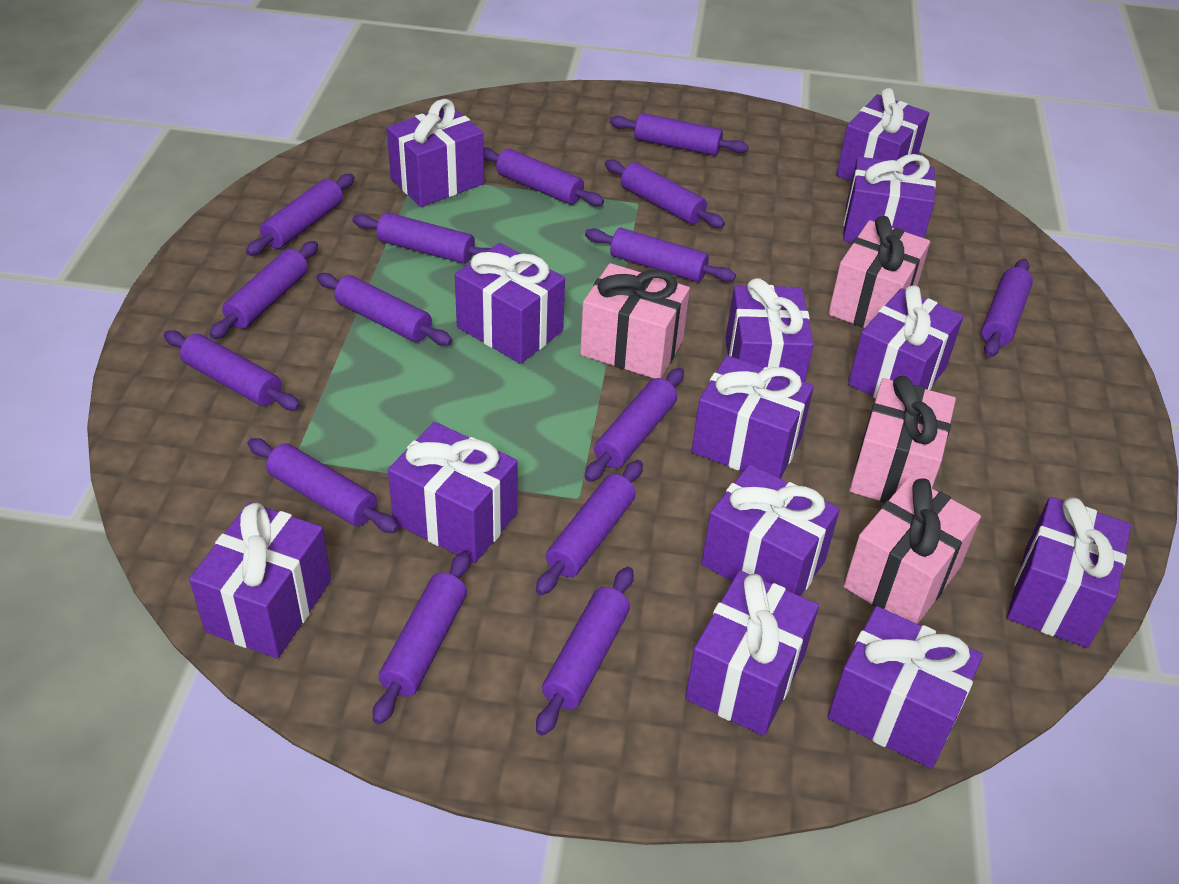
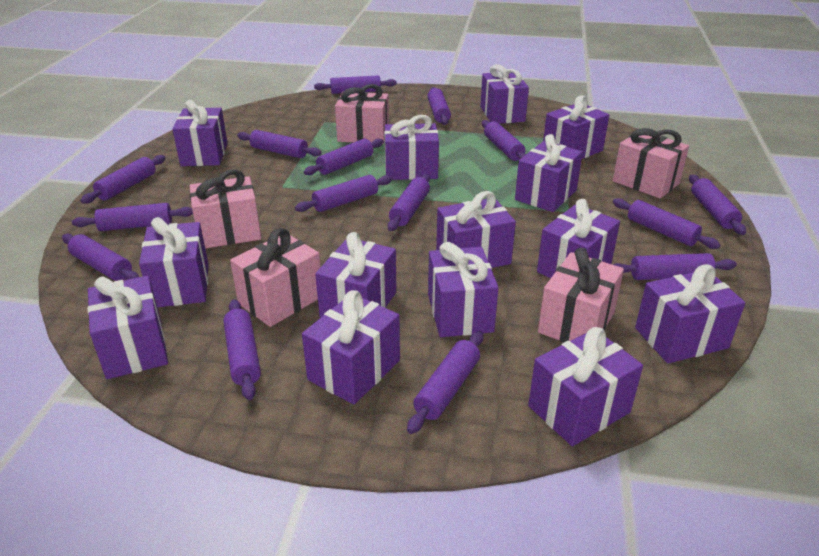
pink gift: 4 -> 5
purple gift: 13 -> 14

